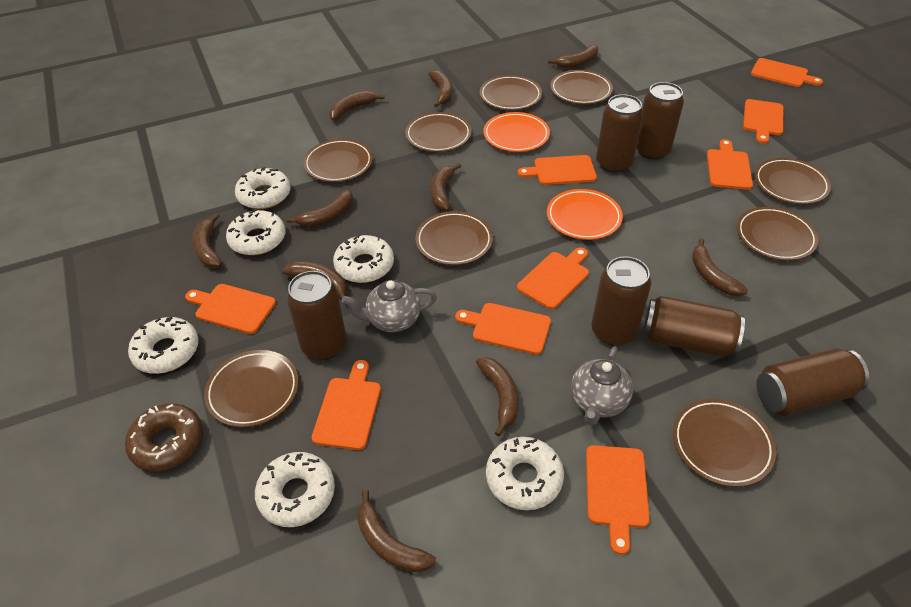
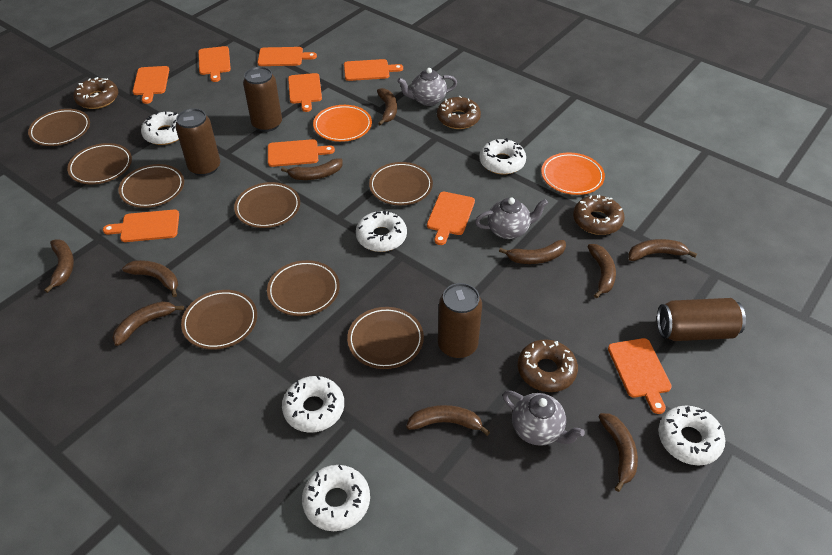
brown can: 6 -> 4
brown donut: 1 -> 4
brown plate: 9 -> 8
grey teapot: 2 -> 3

